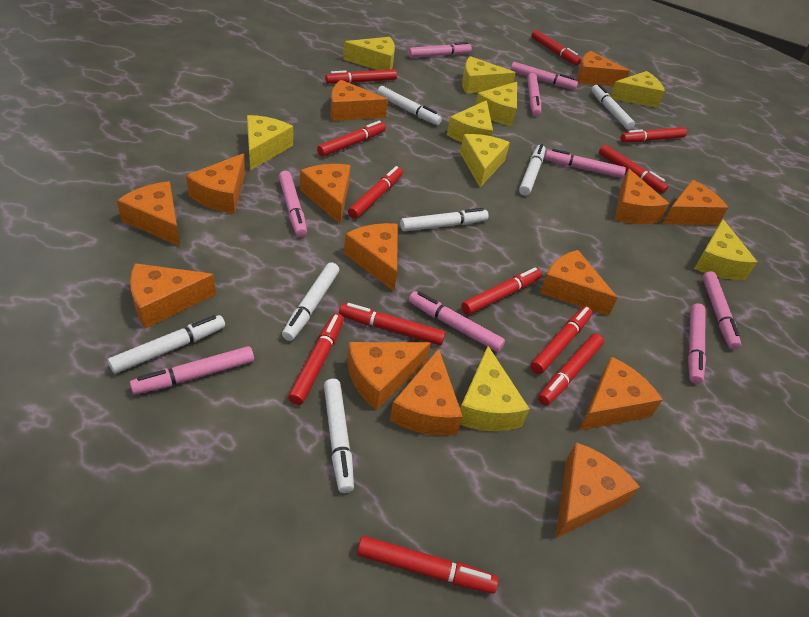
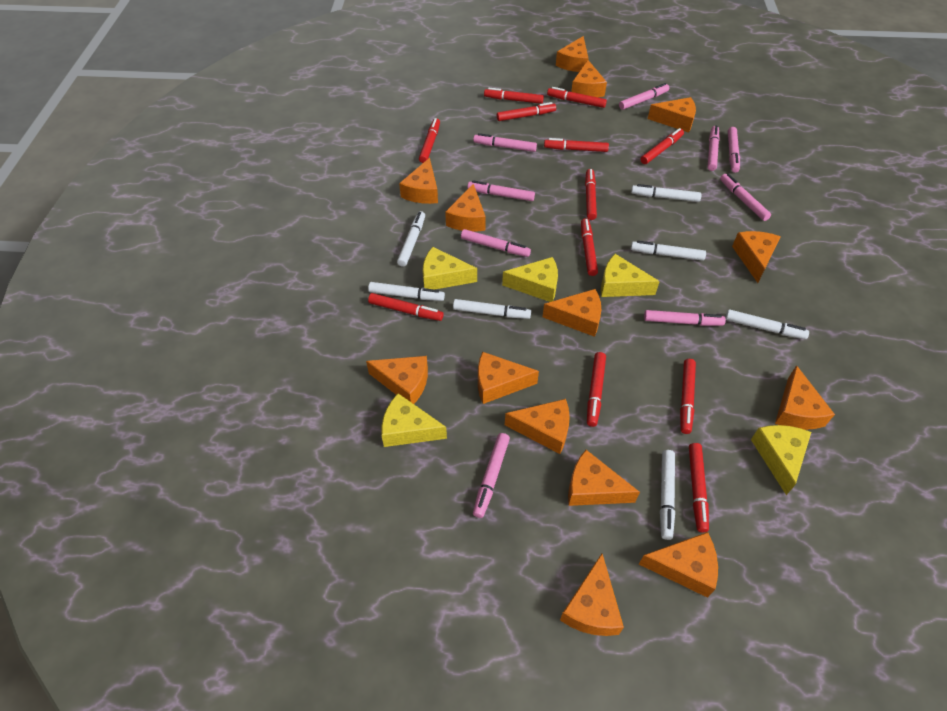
yellow cheese: 9 -> 5

